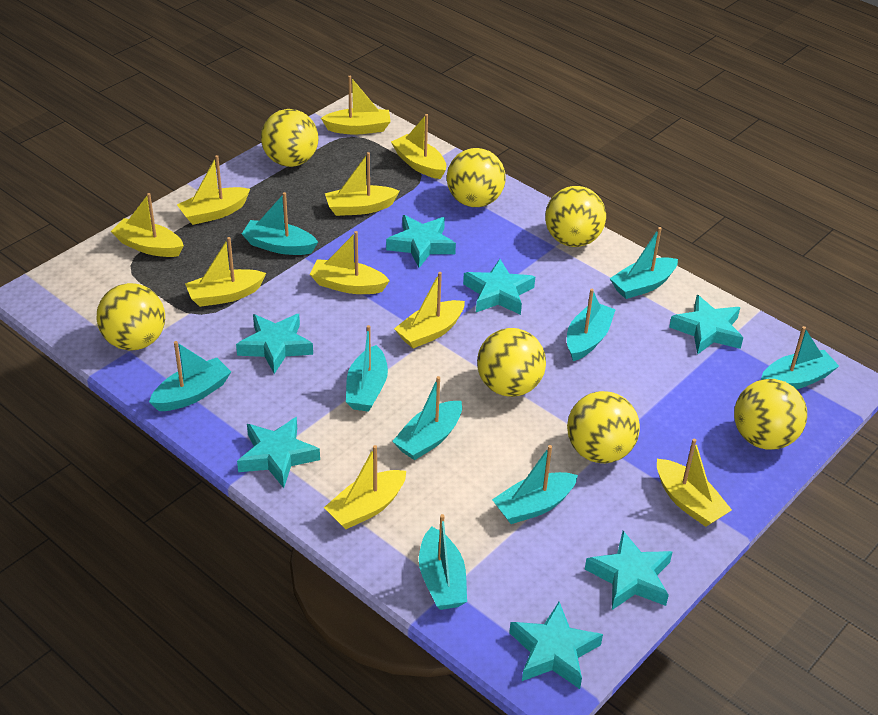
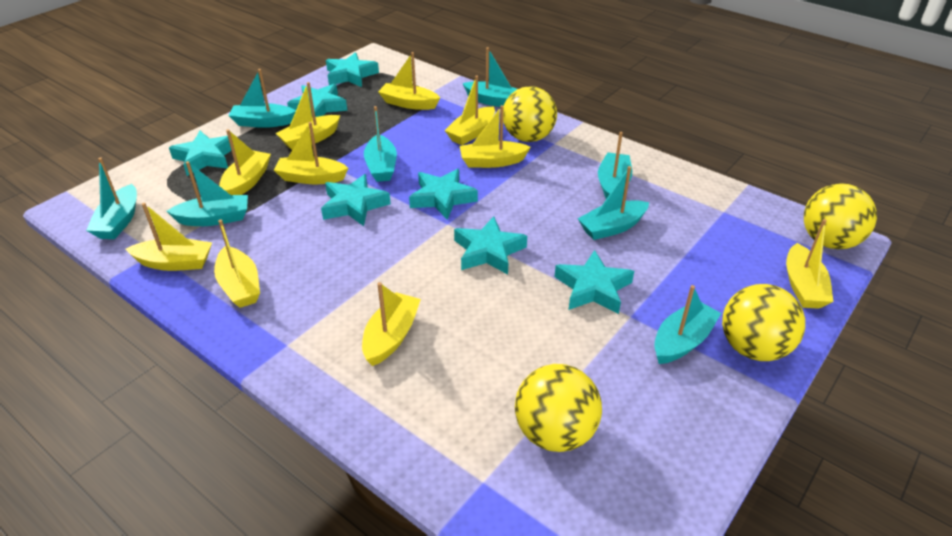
turquoise boat: 9 -> 8
yellow ball: 7 -> 4

